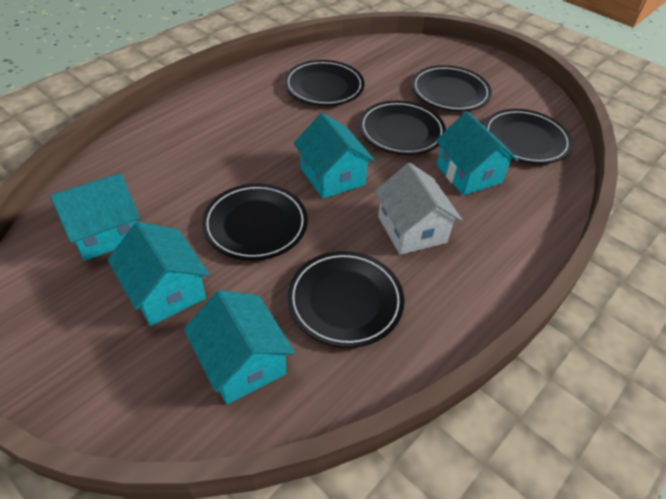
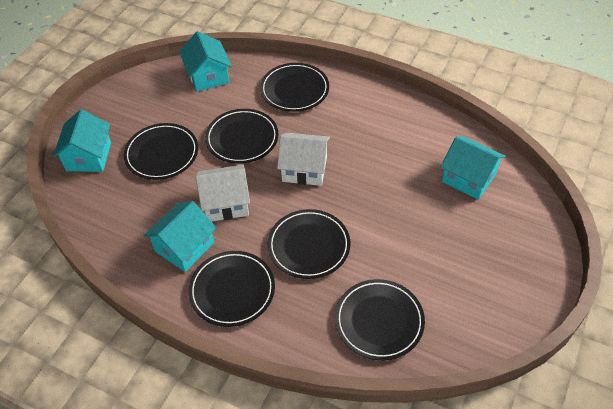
turquoise house: 5 -> 4
white house: 1 -> 2

